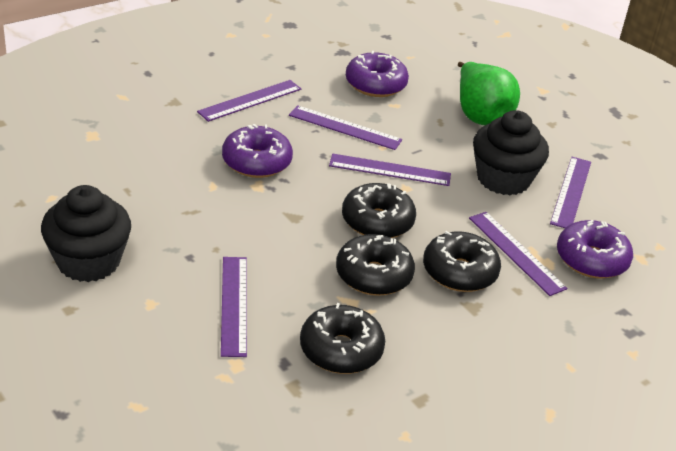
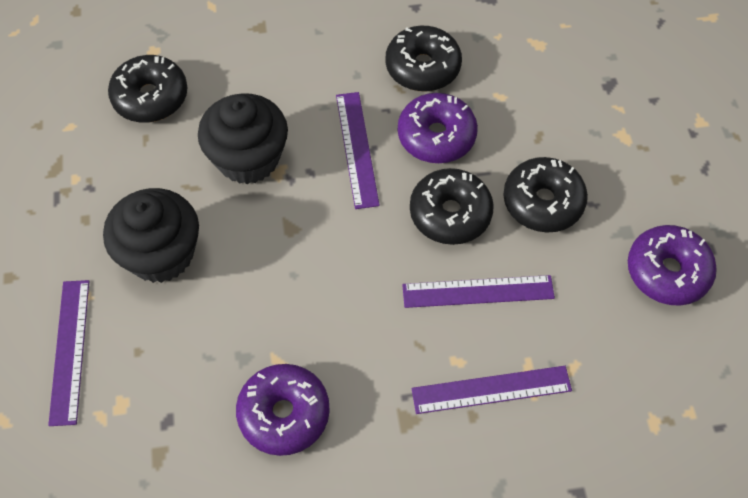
green pear: 1 -> 0
purple ruler: 6 -> 4

